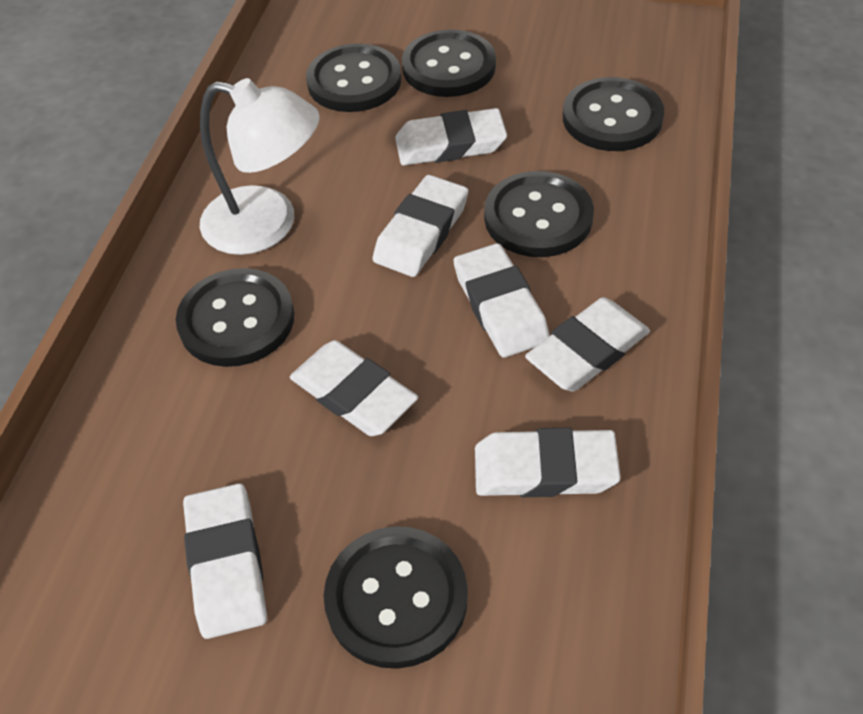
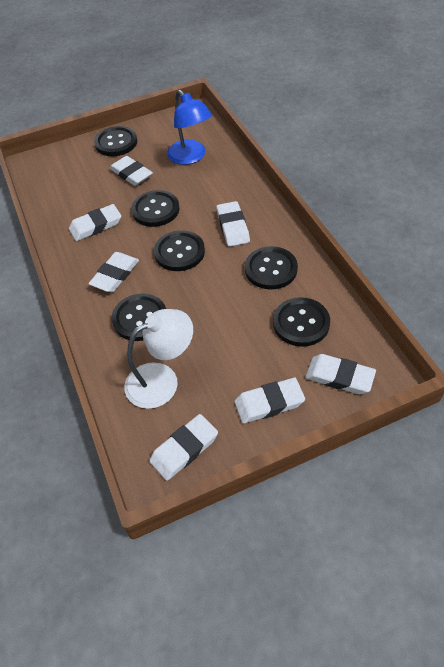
blue lamp: 0 -> 1

